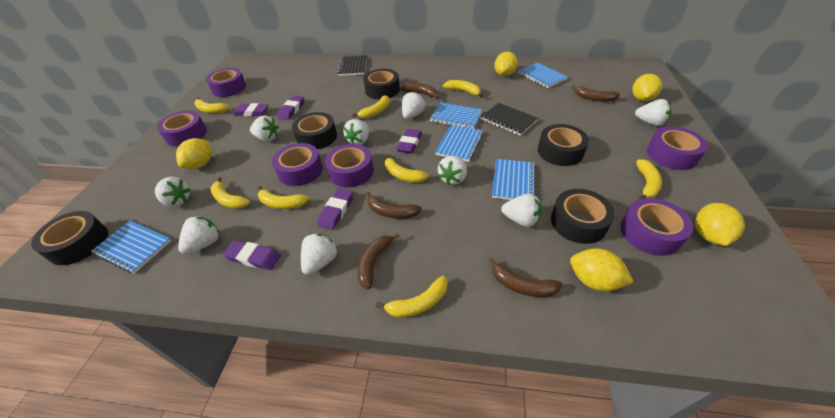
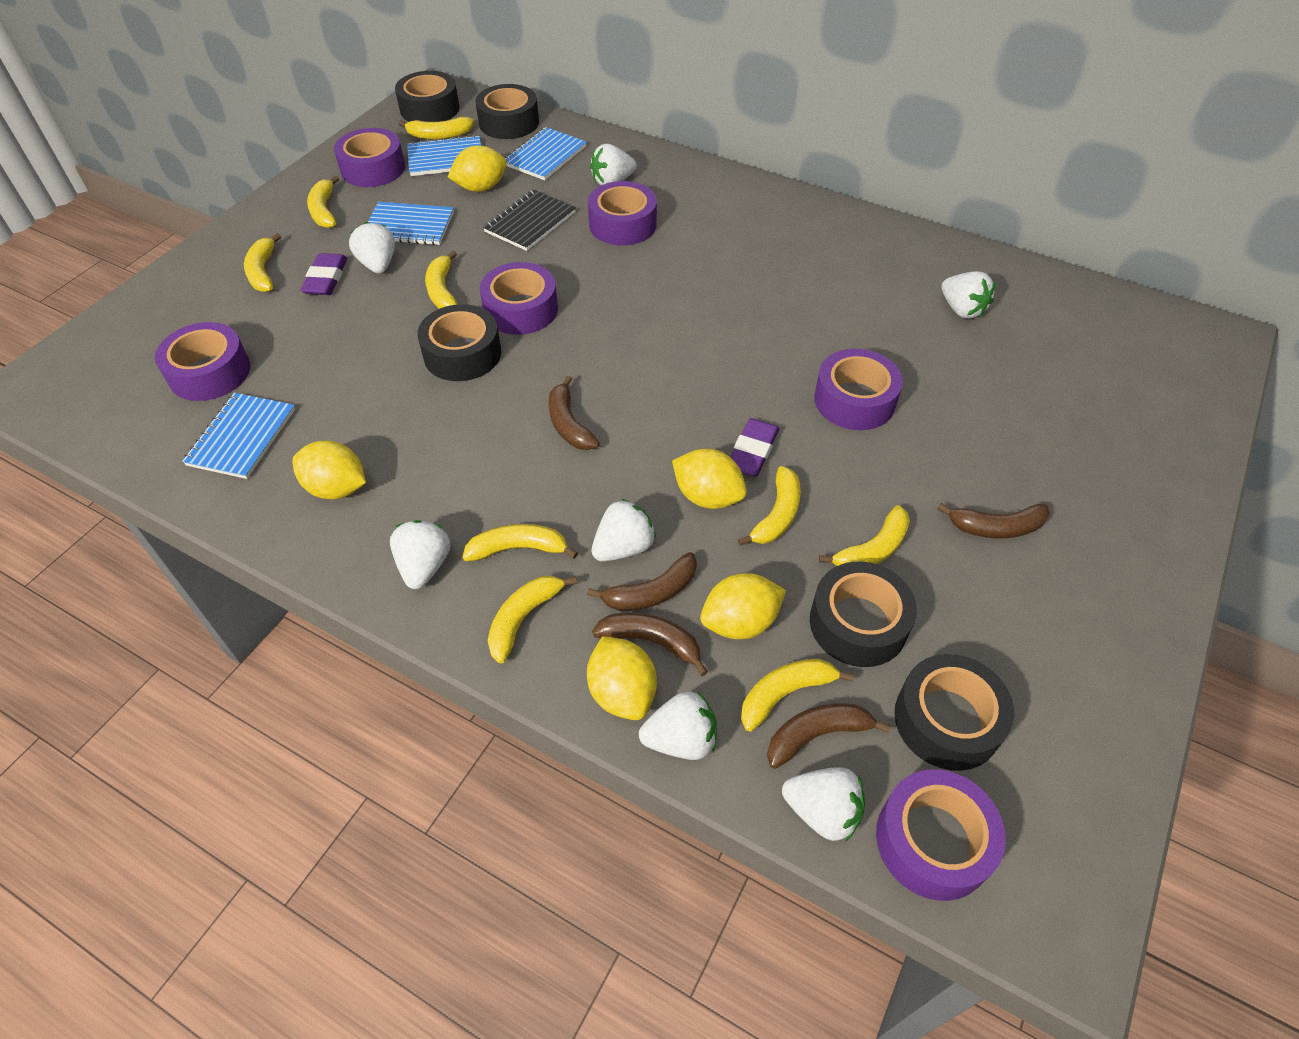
black notebook: 2 -> 1
blue notebook: 5 -> 4
purple eraser: 5 -> 2
white strawberry: 9 -> 7
yellow banana: 8 -> 9

